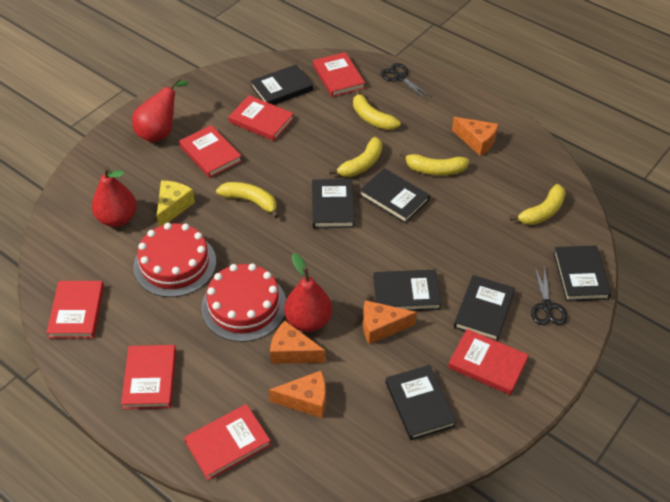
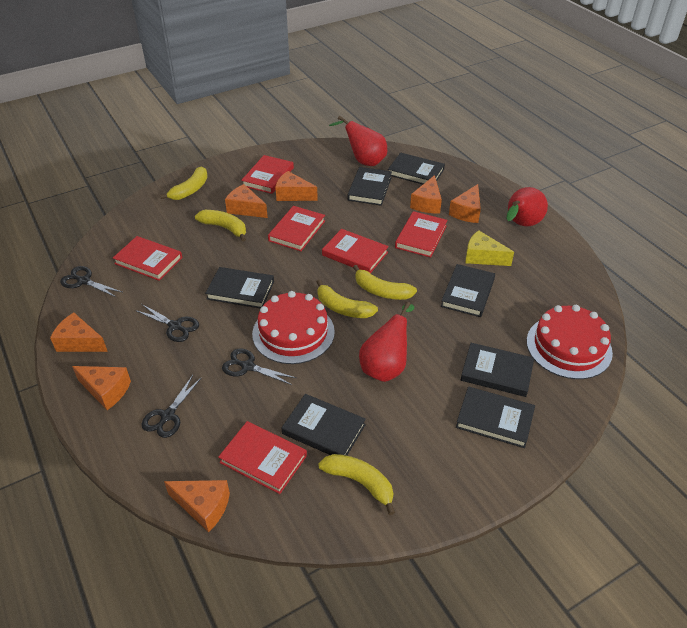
black scissors: 2 -> 4
orange cheese: 4 -> 7
red book: 7 -> 6

